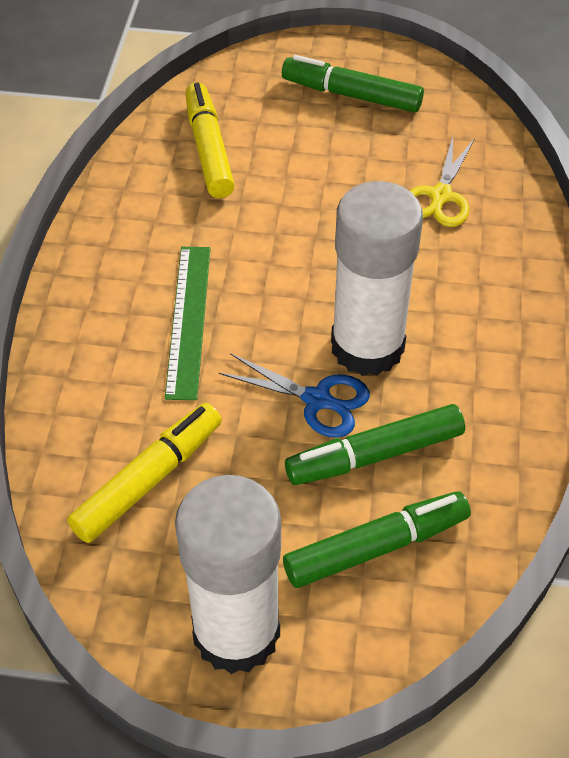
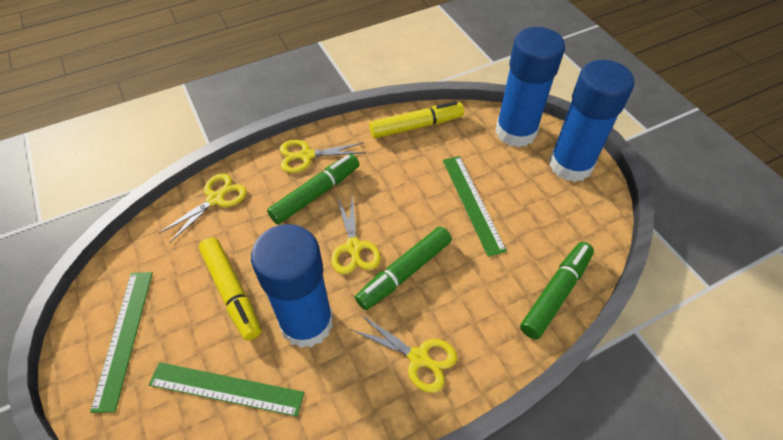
blue glue stick: 0 -> 3
blue scissors: 1 -> 0
green ruler: 1 -> 3
white glue stick: 2 -> 0
yellow scissors: 1 -> 4

